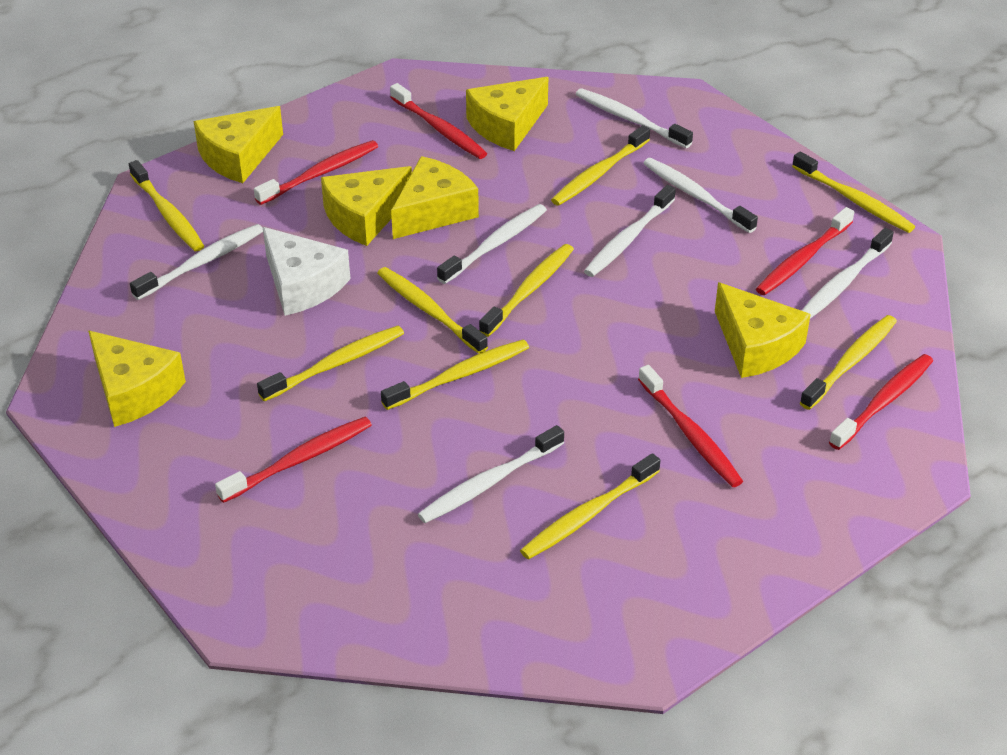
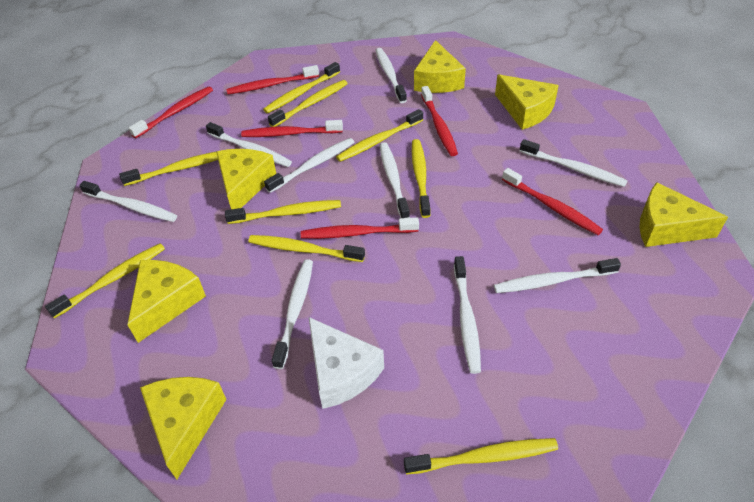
white toothbrush: 7 -> 9

